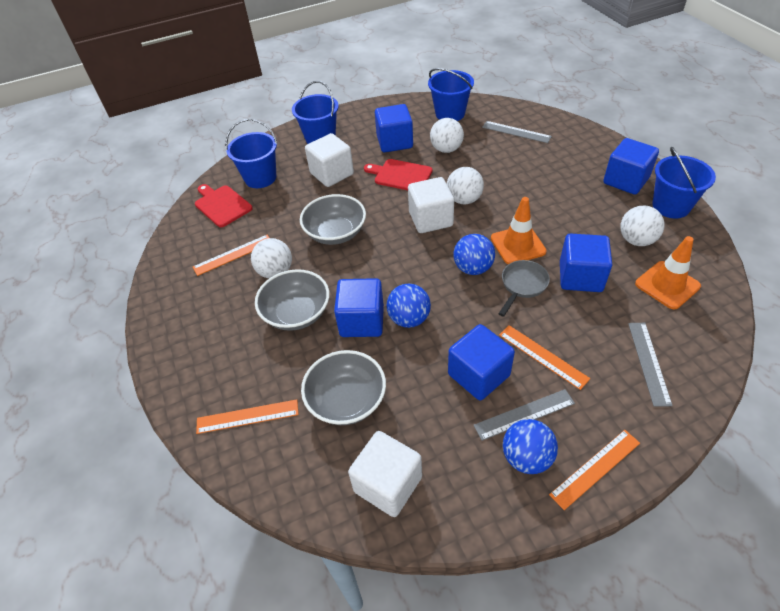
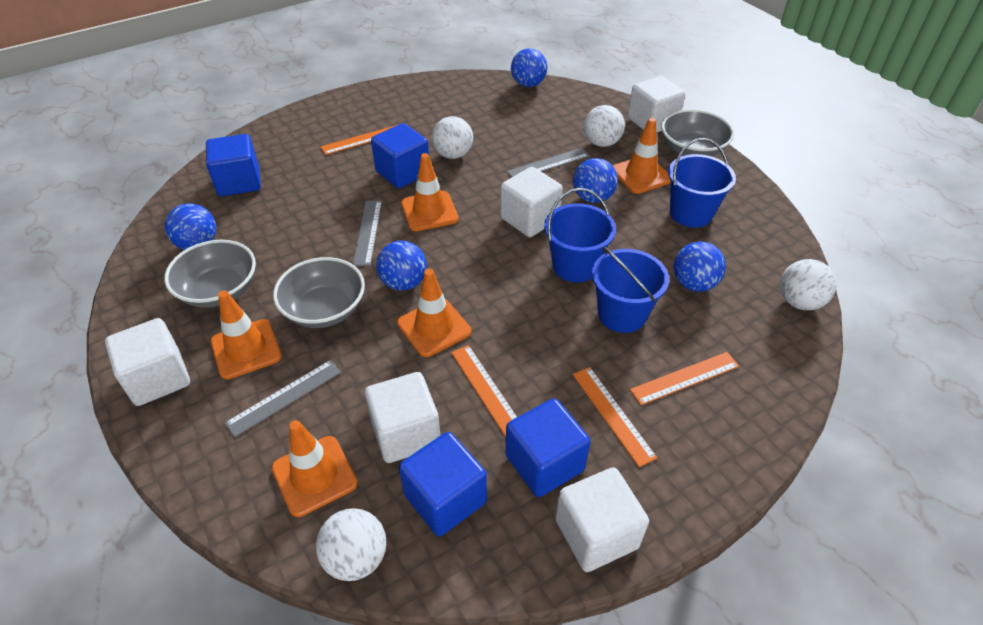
blue ball: 3 -> 5
blue bucket: 4 -> 3
blue cube: 5 -> 4
grey pan: 1 -> 0
orange traffic cone: 2 -> 5
red cutting board: 2 -> 0
white cube: 3 -> 5

